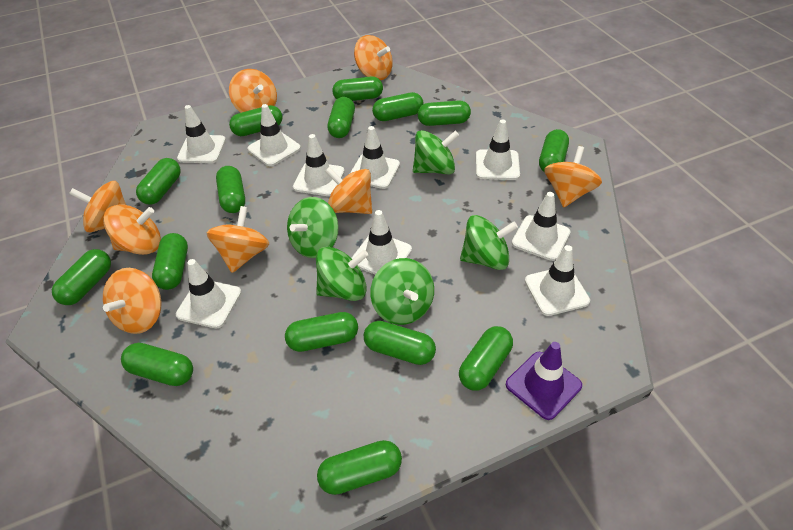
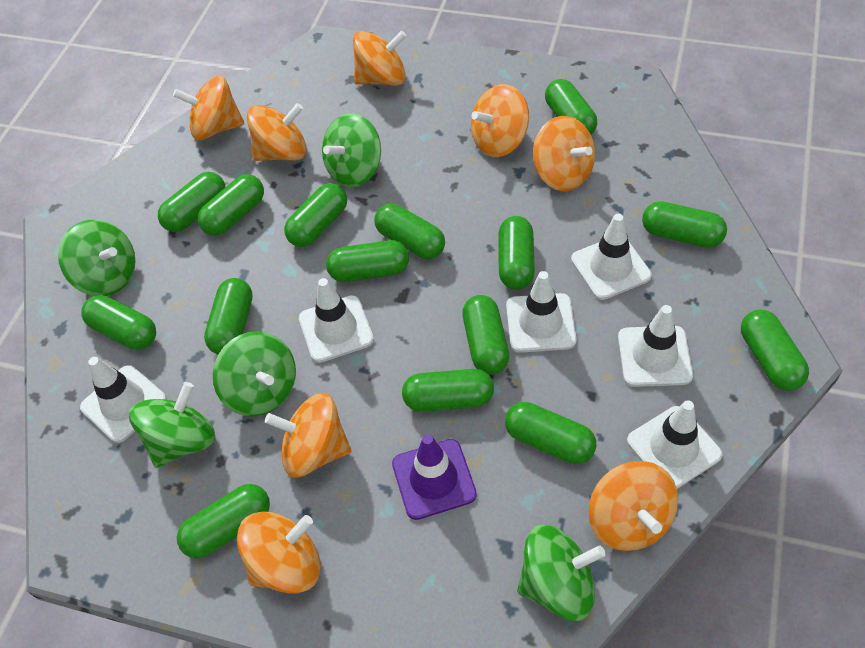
white traffic cone: 9 -> 6

